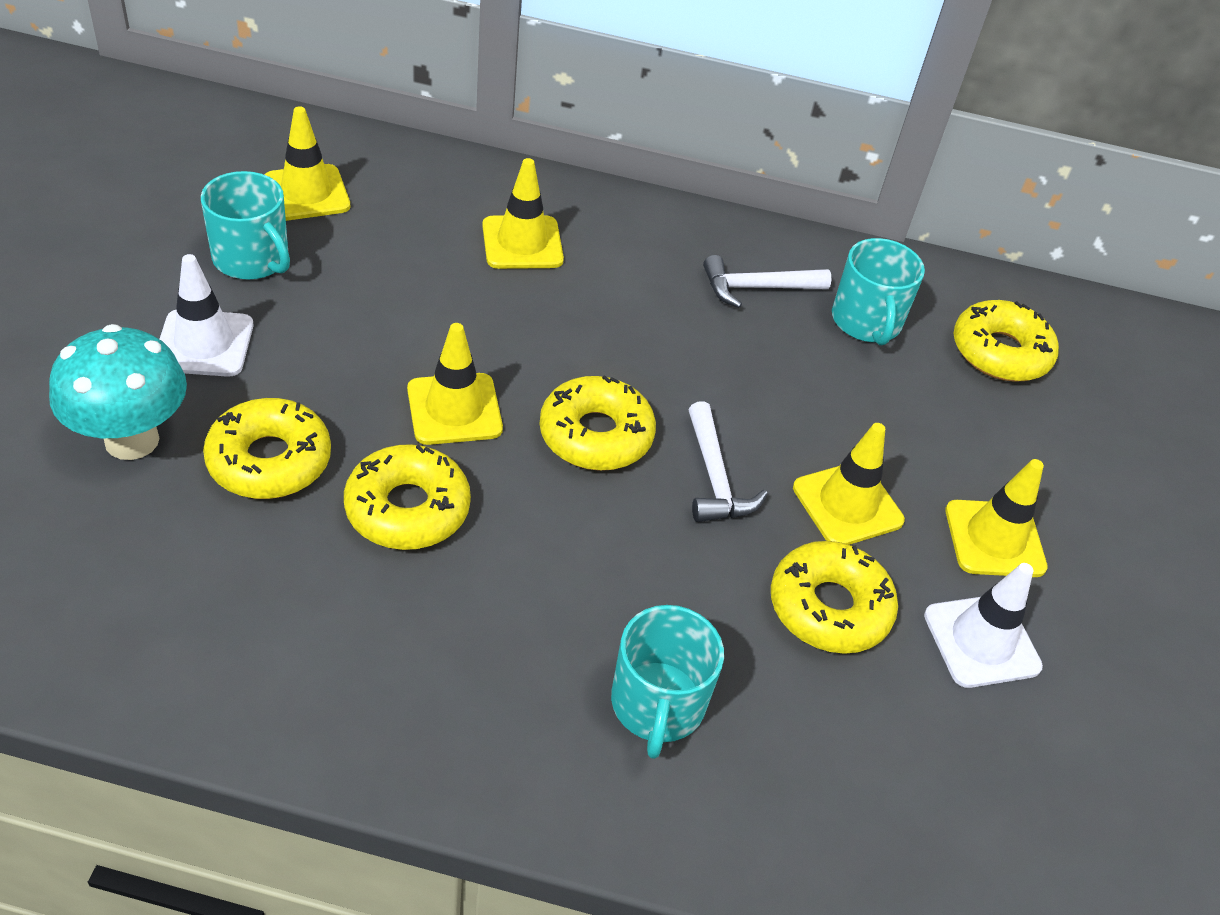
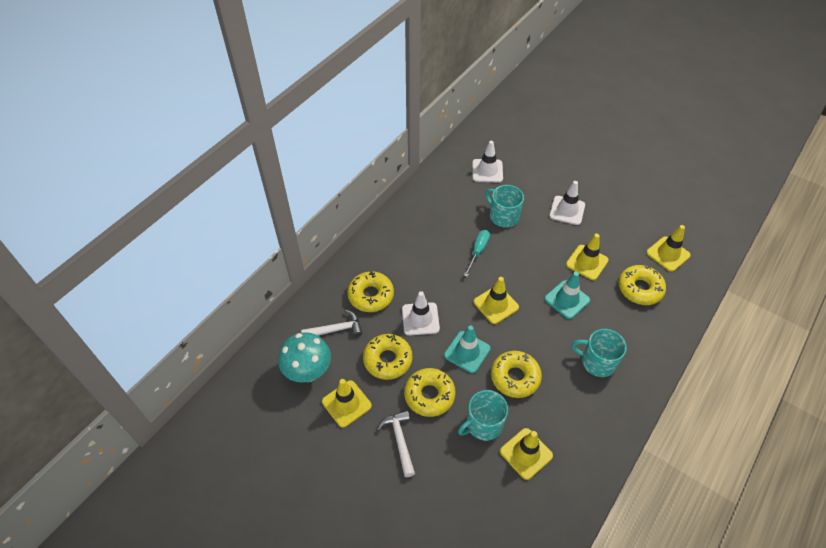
turquoise screwdriver: 0 -> 1
turquoise traffic cone: 0 -> 2
white traffic cone: 2 -> 3

